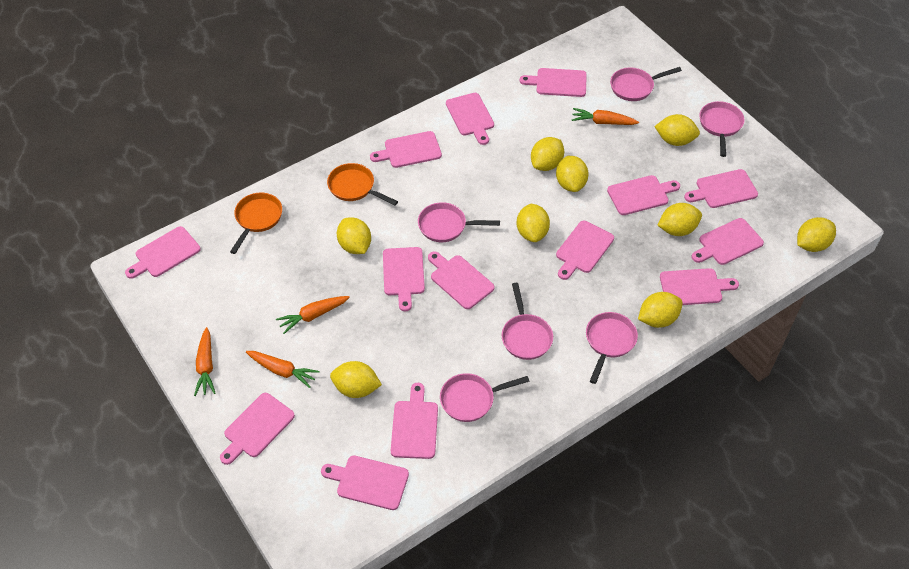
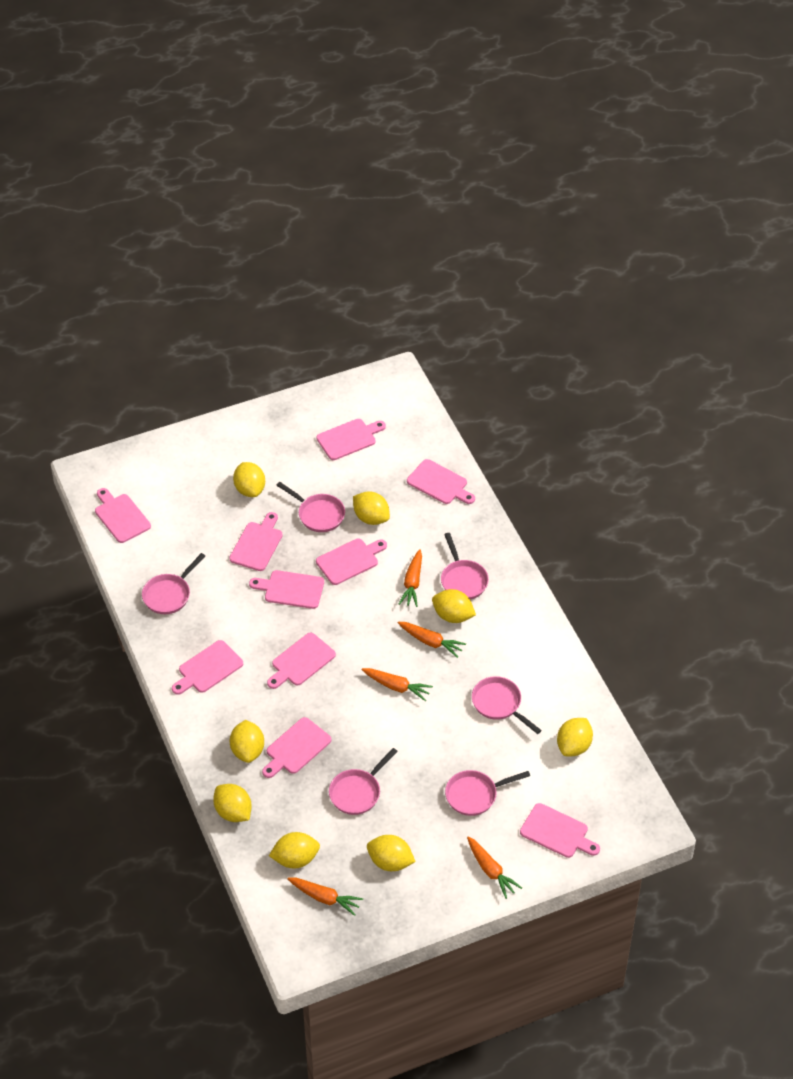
orange carrot: 4 -> 5
orange pan: 2 -> 0
pink cutting board: 14 -> 10
yellow lemon: 9 -> 8

